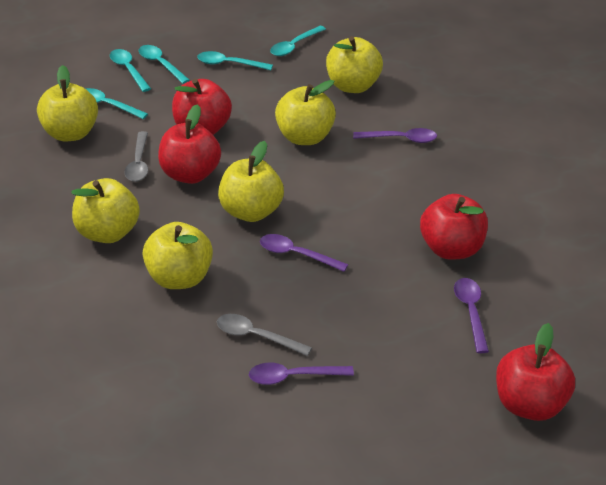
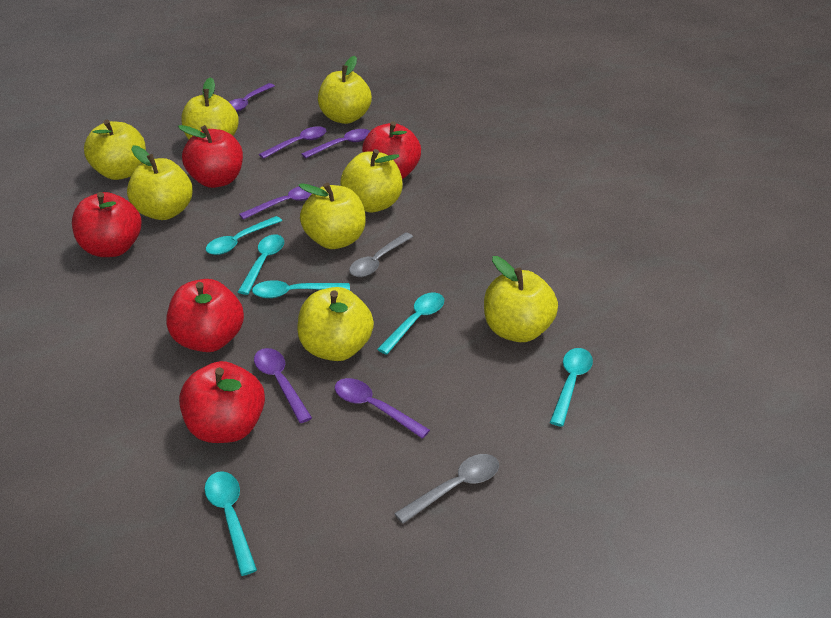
purple spoon: 4 -> 6
red apple: 4 -> 5
turquoise spoon: 5 -> 6
yellow apple: 6 -> 8

